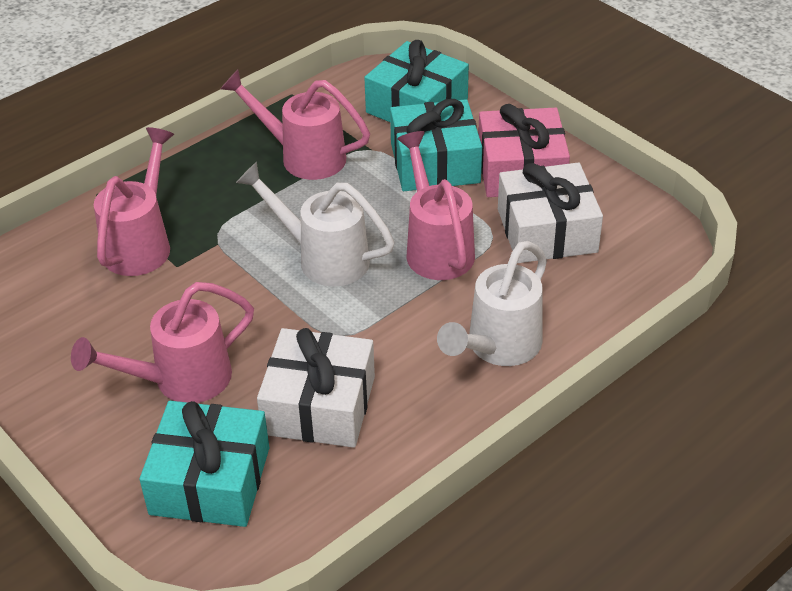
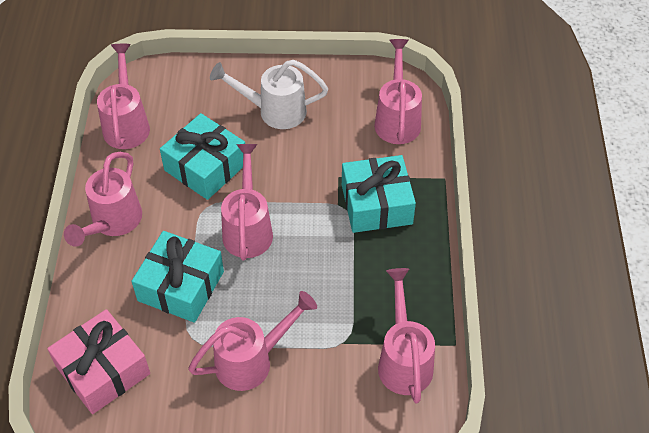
pink watering can: 4 -> 6
white gift: 2 -> 0
white watering can: 2 -> 1

